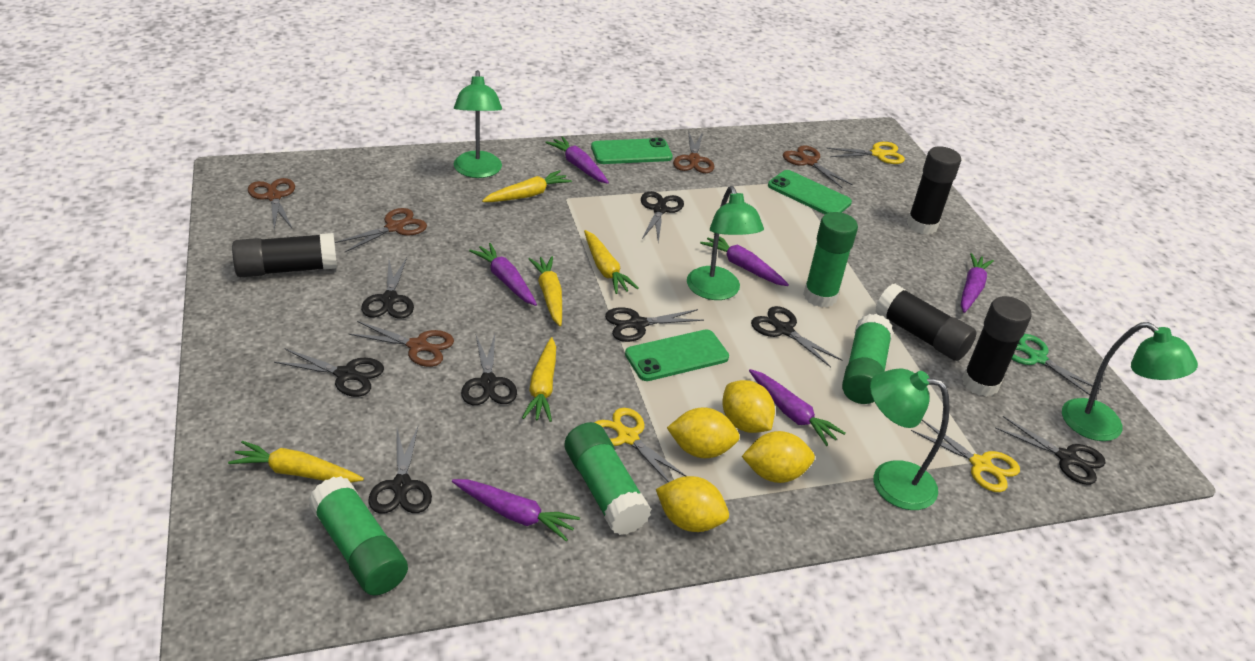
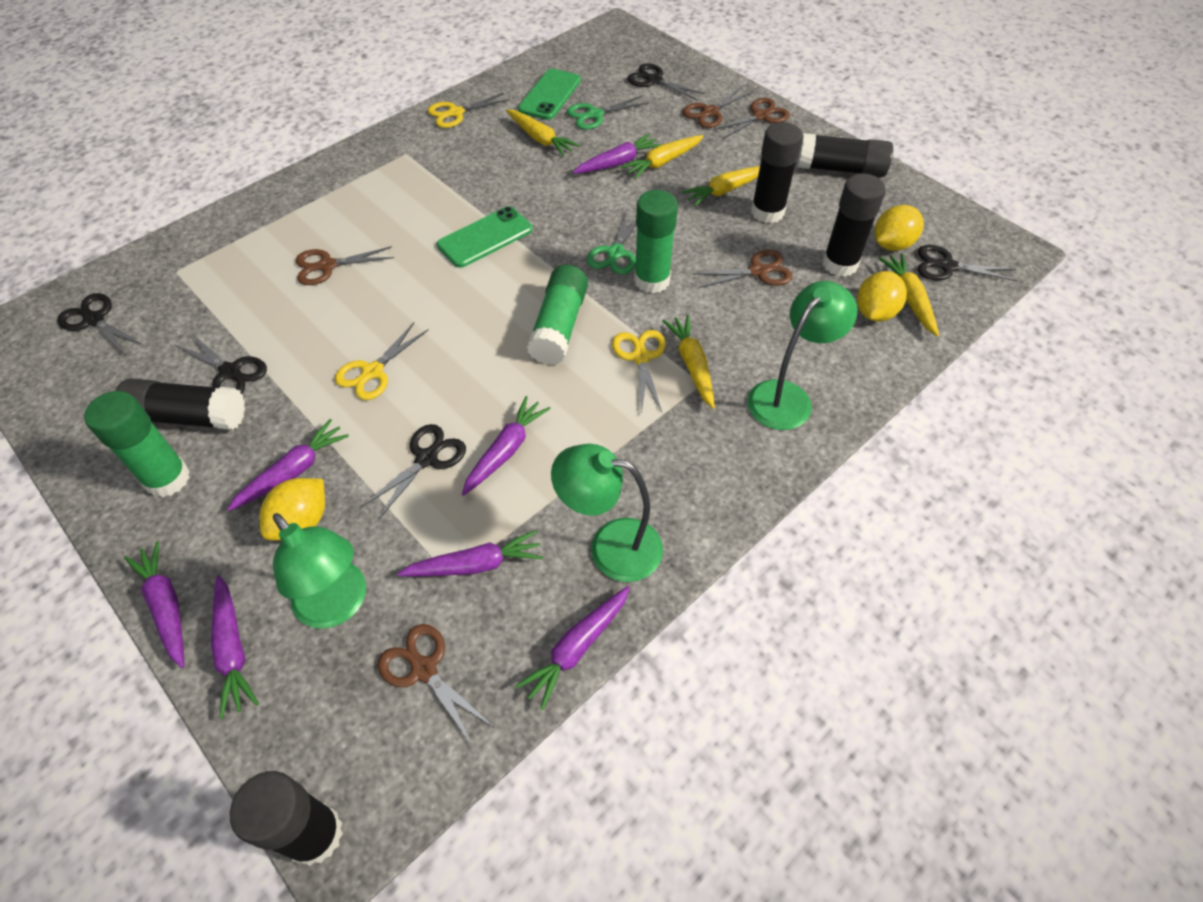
black glue stick: 4 -> 5
black scissors: 8 -> 5
green glue stick: 4 -> 3
green lamp: 4 -> 3
green phone: 3 -> 2
green scissors: 1 -> 2
purple carrot: 6 -> 7
yellow lemon: 4 -> 3

